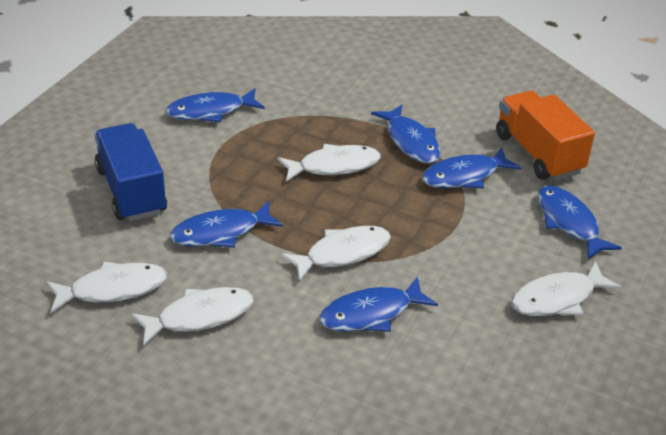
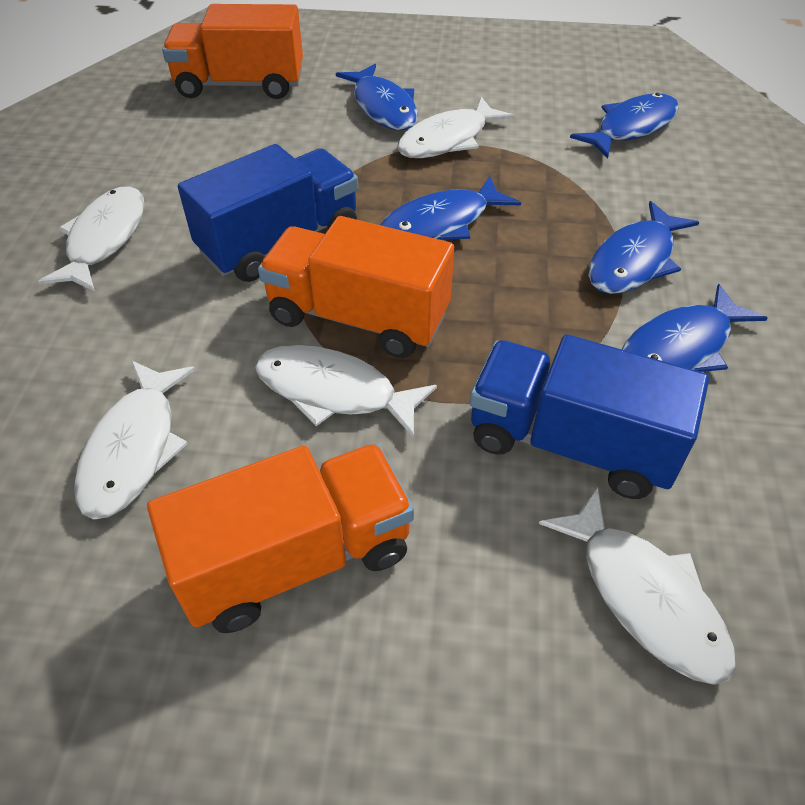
blue fish: 6 -> 5
blue truck: 1 -> 2
orange truck: 1 -> 3

